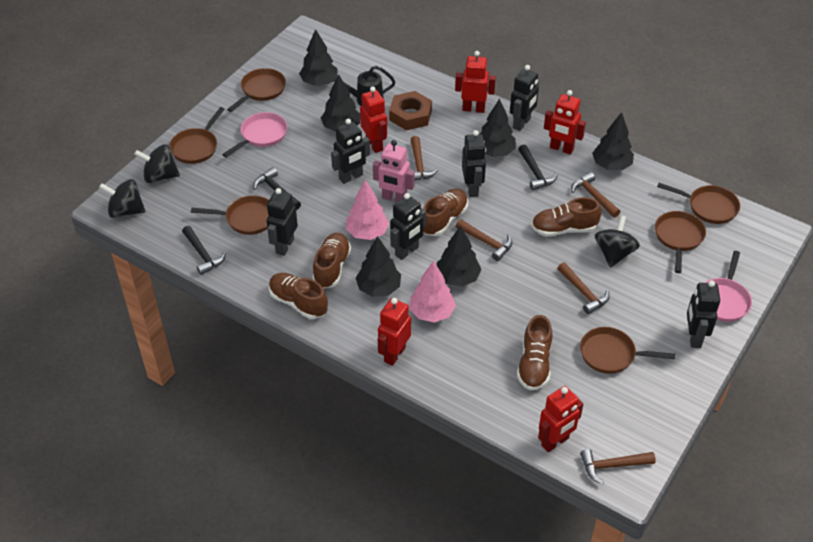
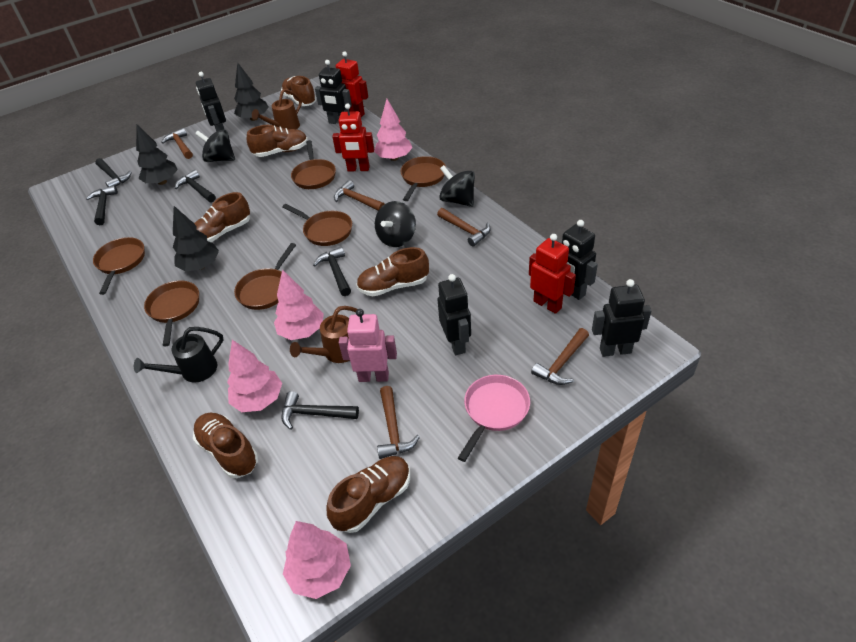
black hammer: 3 -> 5
black robot: 6 -> 5
black tree: 6 -> 3
brown nut: 1 -> 0
brown shoe: 5 -> 6
brown watering can: 0 -> 2
pink pan: 2 -> 1
pink tree: 2 -> 4
red robot: 5 -> 3

